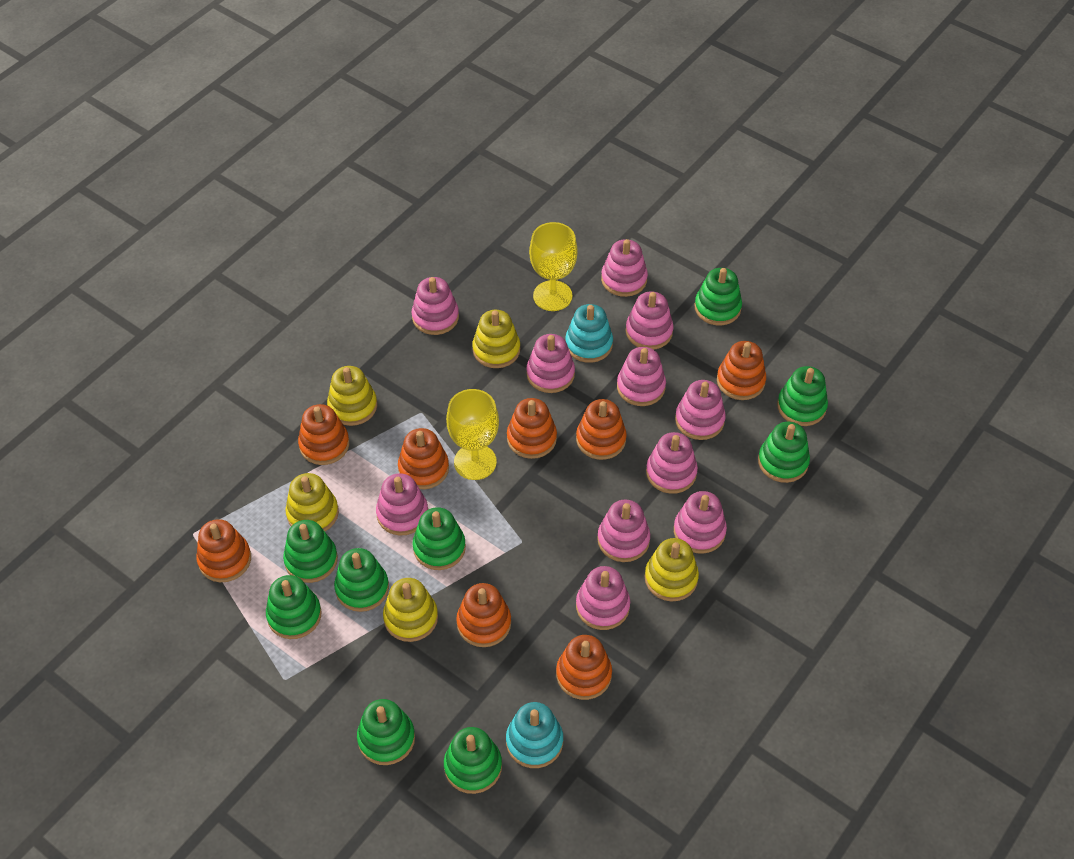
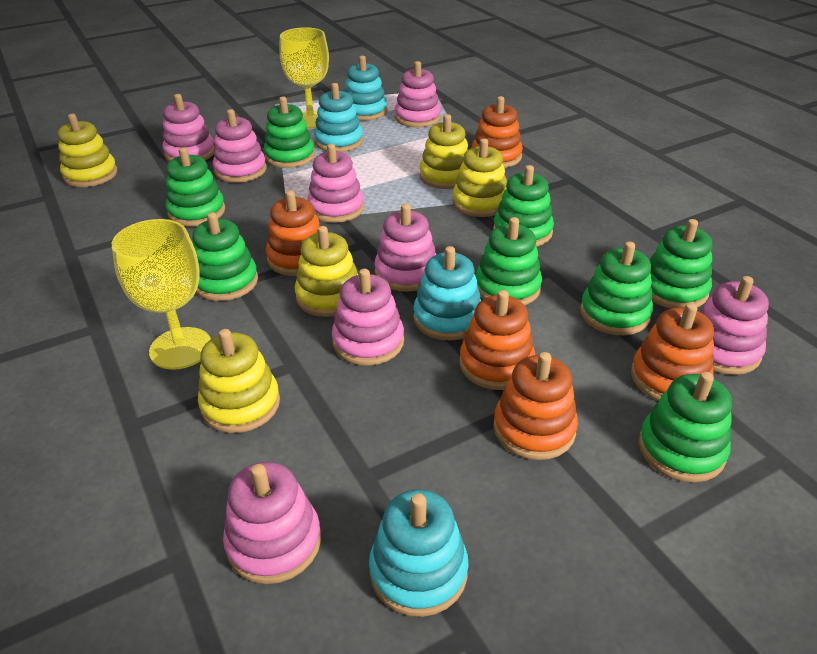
green stacking toy: 9 -> 8
orange stacking toy: 8 -> 5
pink stacking toy: 11 -> 8
turquoise stacking toy: 2 -> 4

